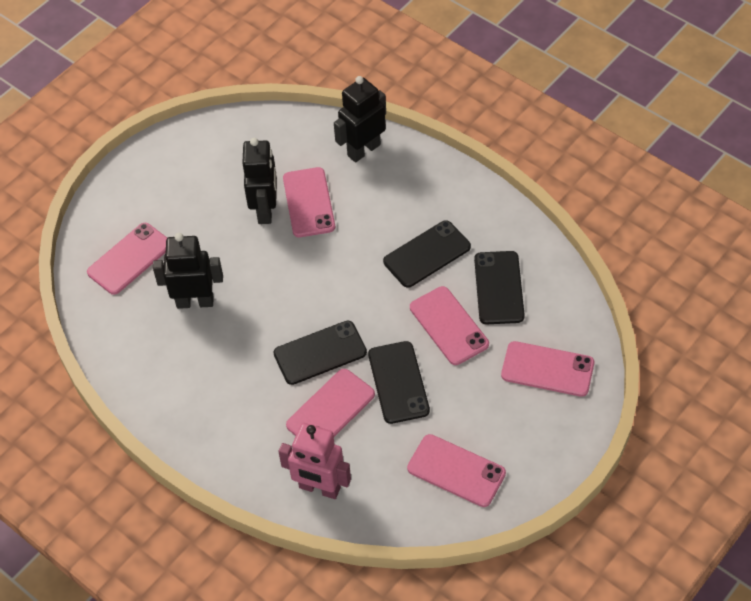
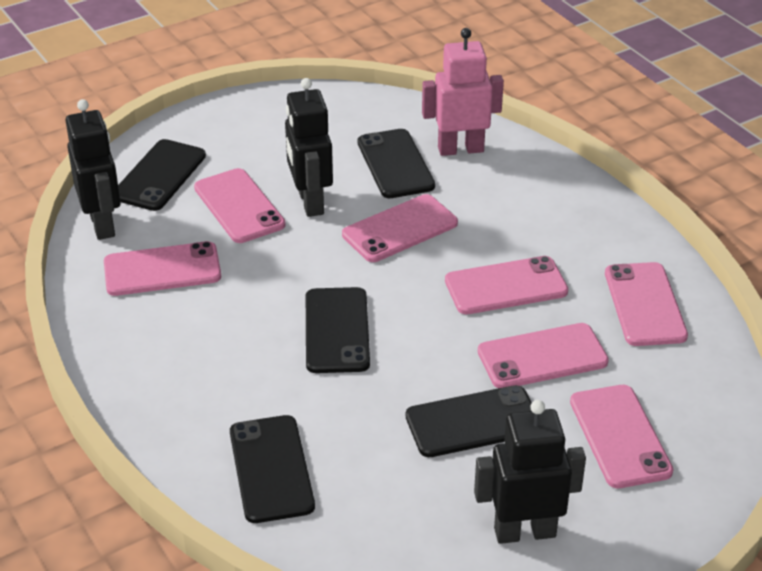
black phone: 4 -> 5
pink phone: 6 -> 7

